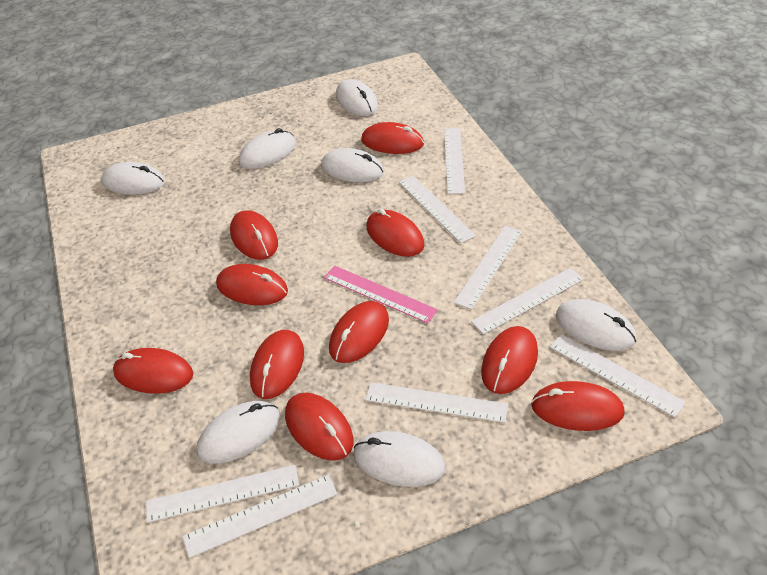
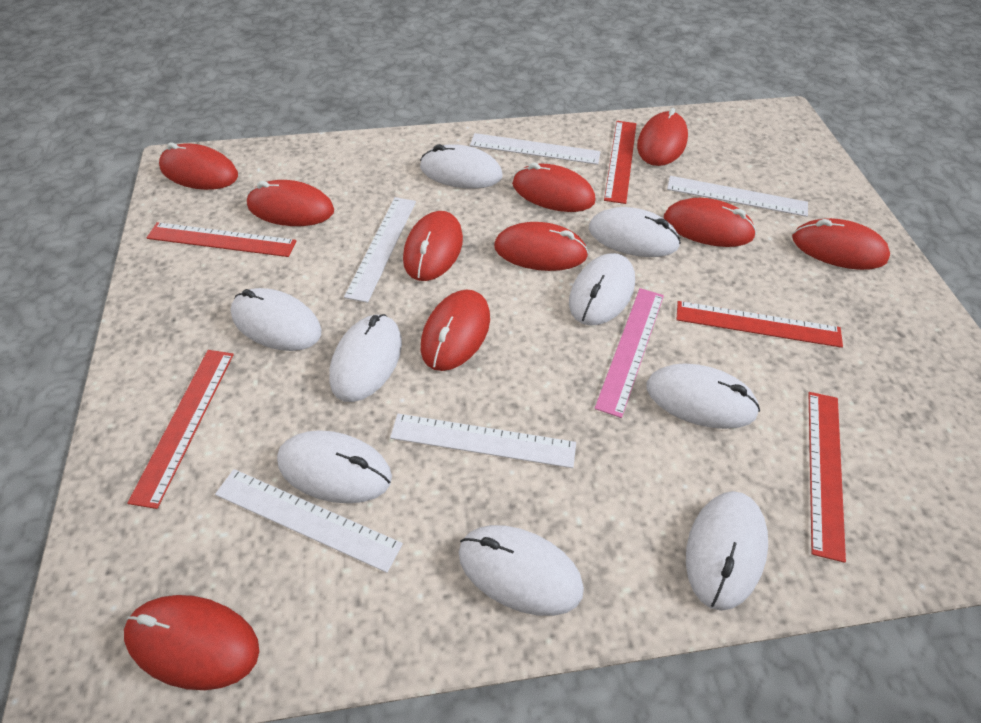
red ruler: 0 -> 5
white mouse: 7 -> 9
white ruler: 8 -> 5

